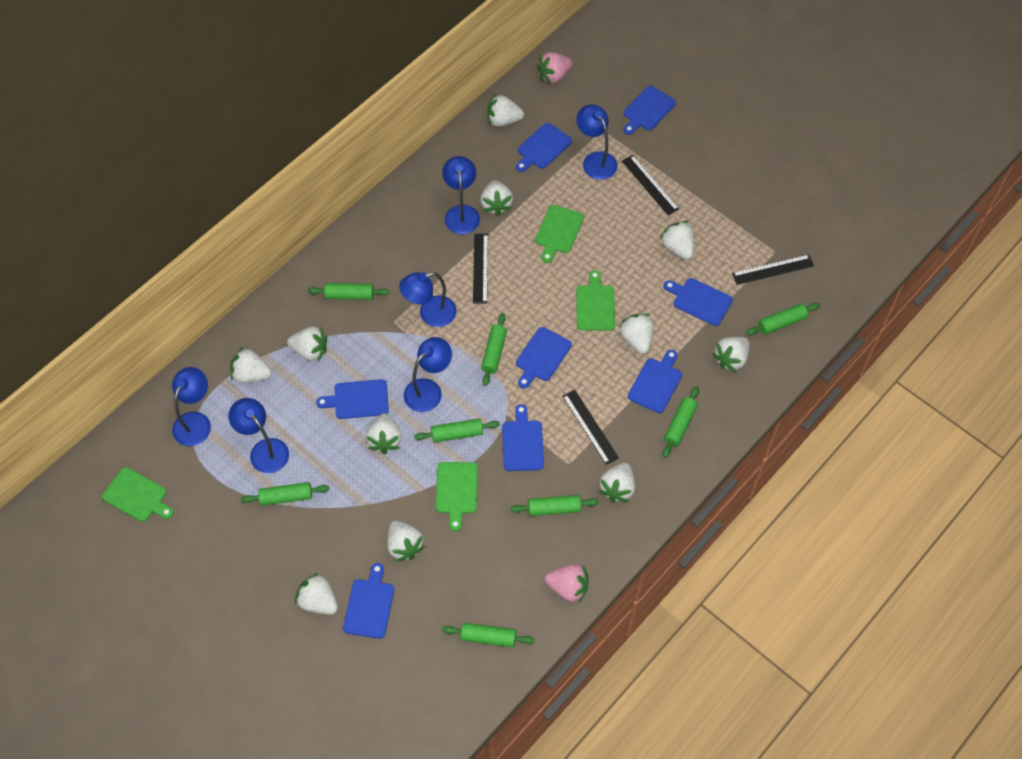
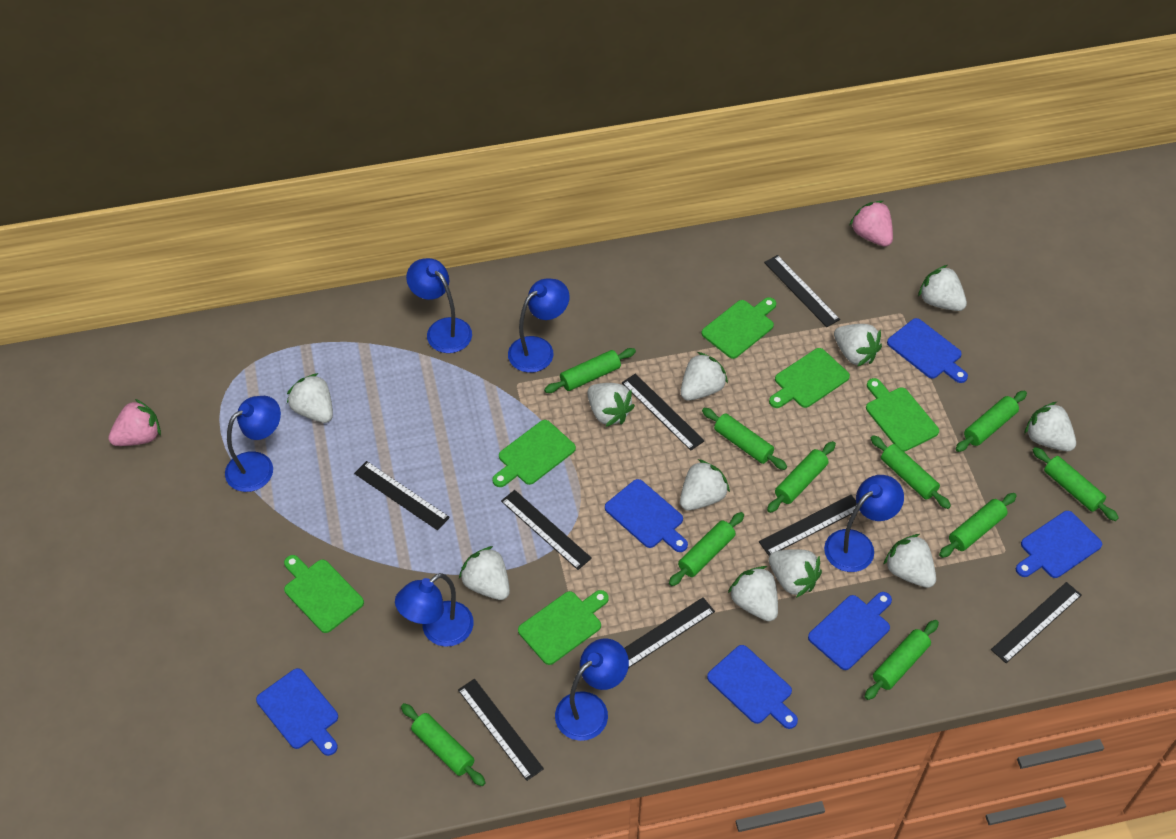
black ruler: 4 -> 8
blue cutting board: 8 -> 6
green cutting board: 4 -> 6
green rolling pin: 8 -> 10

